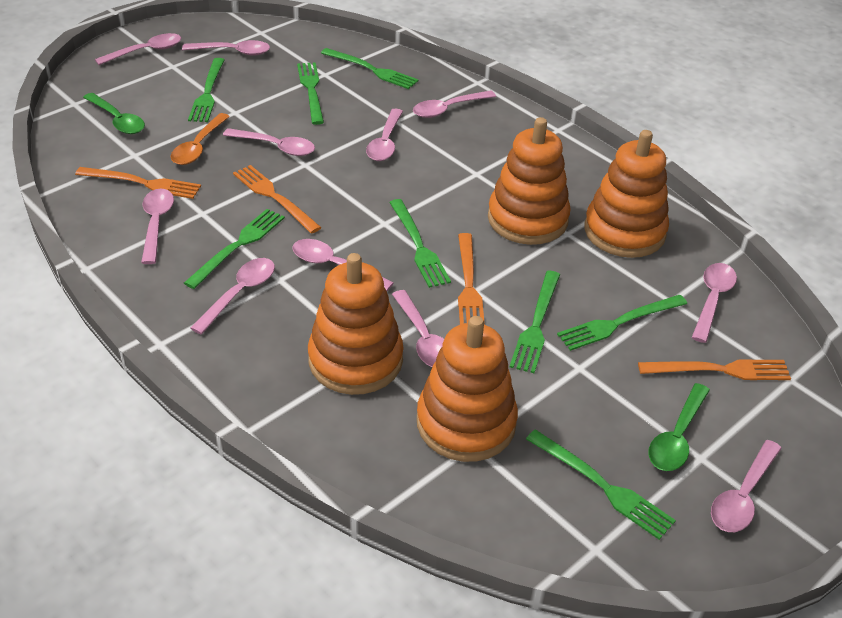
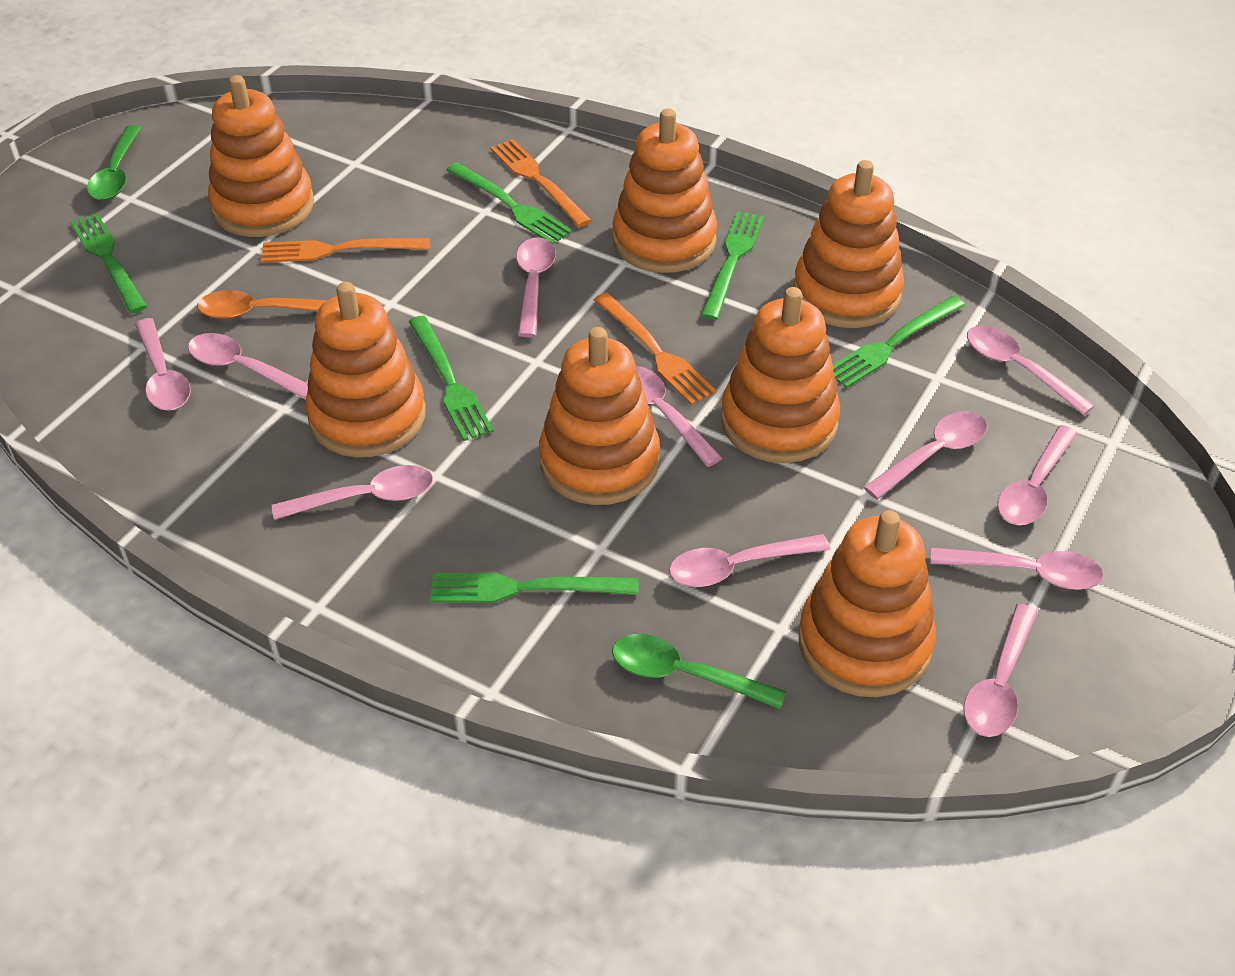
green fork: 8 -> 6
orange fork: 4 -> 3
orange stacking toy: 4 -> 7

